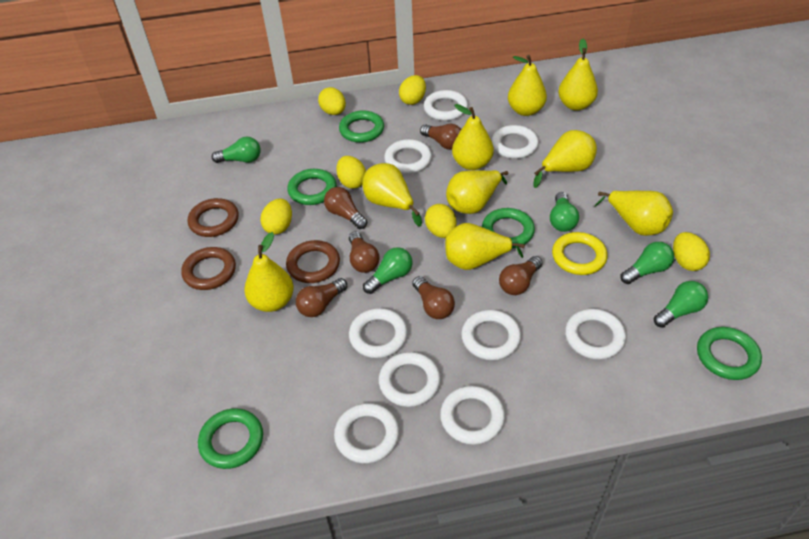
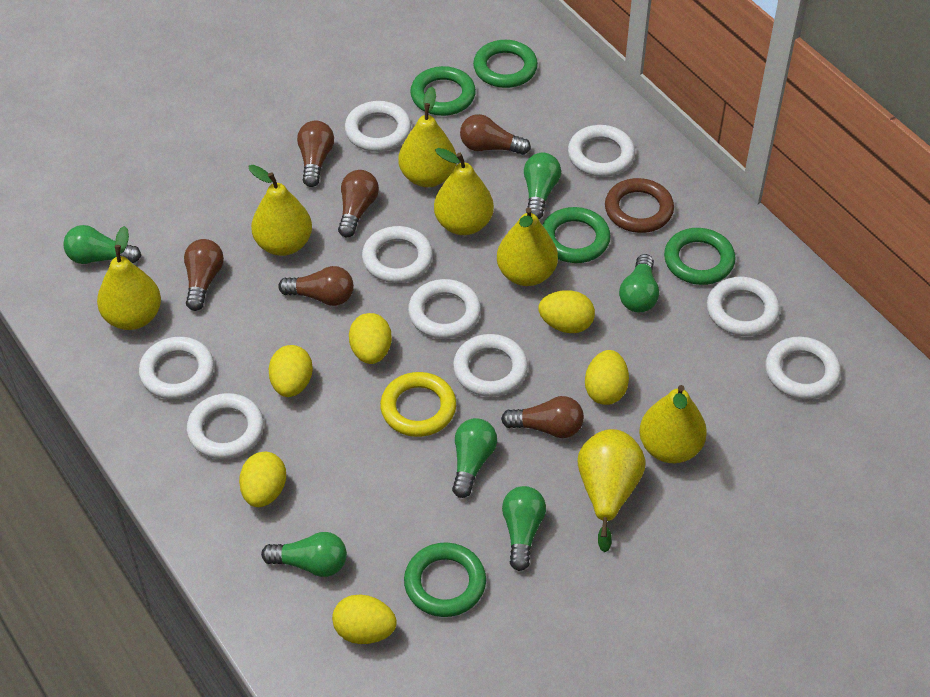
brown ring: 3 -> 1
green light bulb: 5 -> 6
yellow pear: 9 -> 7

